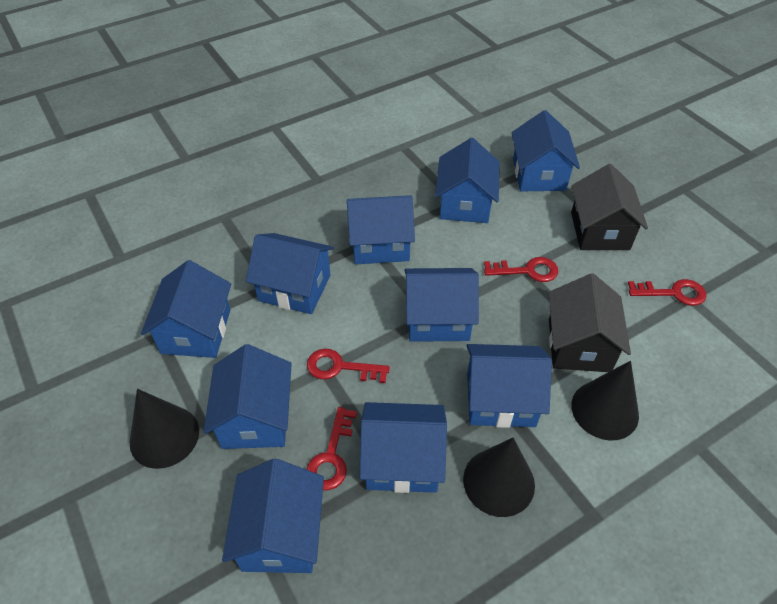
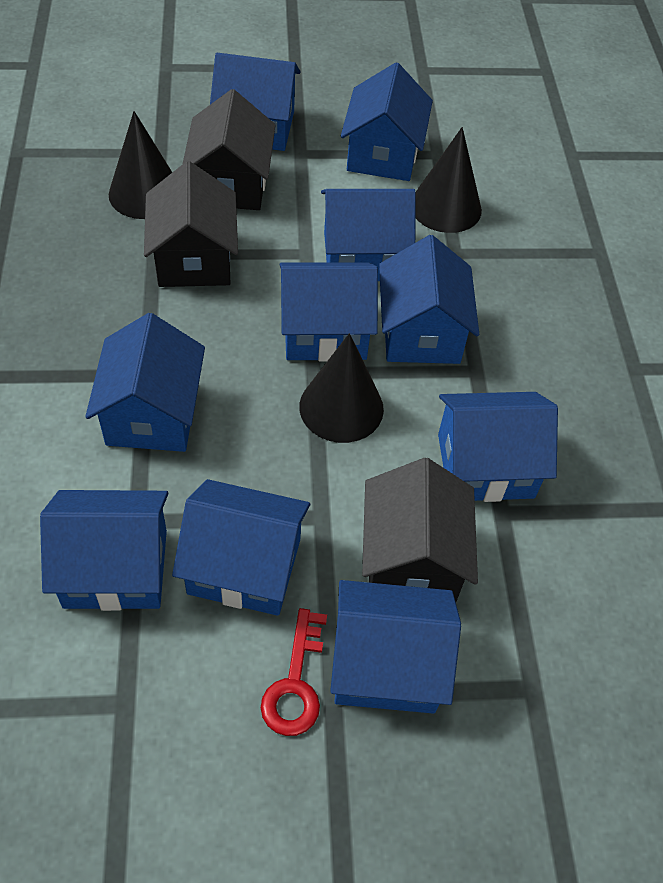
black house: 2 -> 3
red key: 4 -> 1

